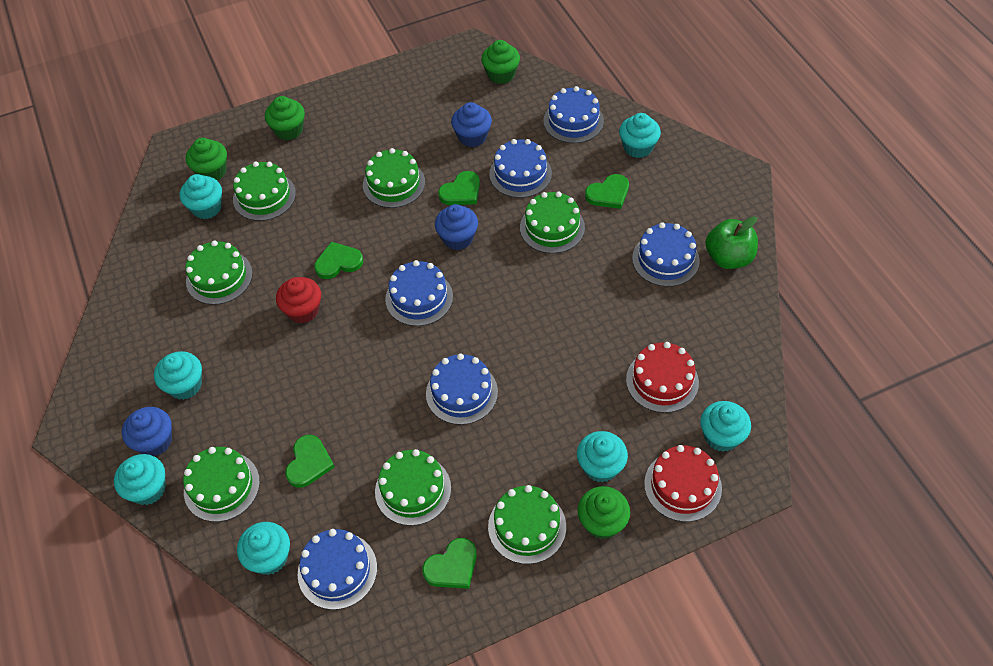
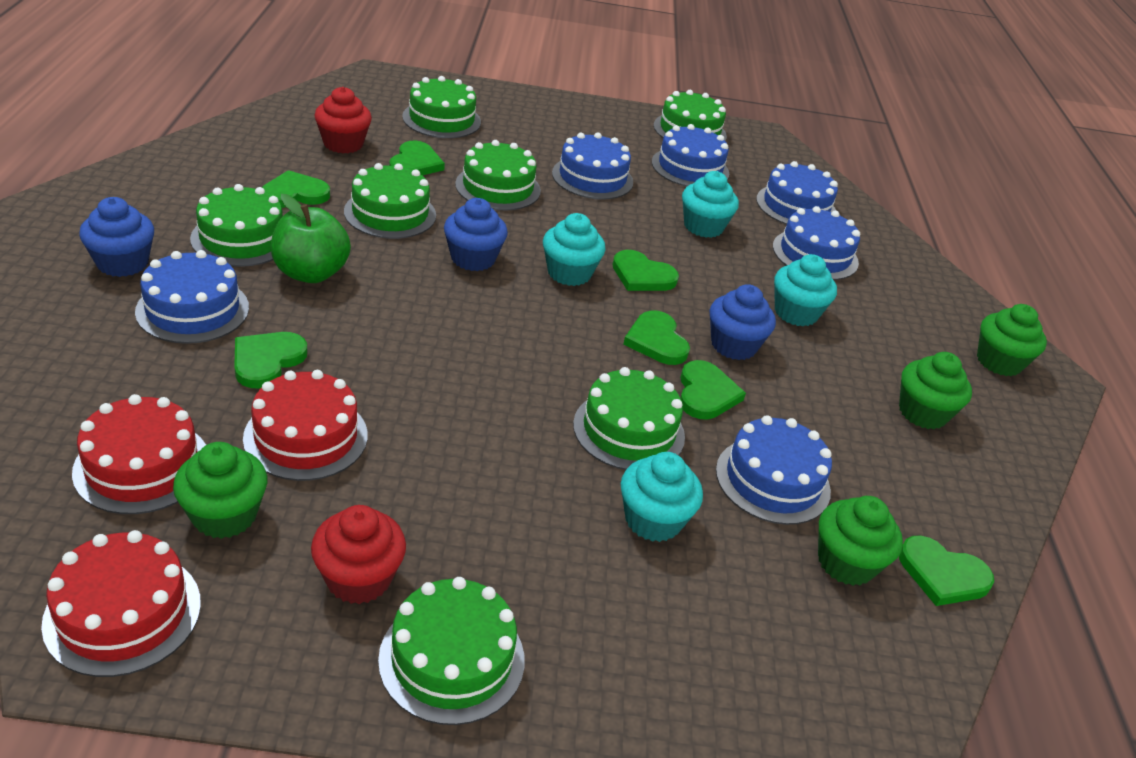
green heart: 5 -> 7
red cake: 2 -> 3
red cupcake: 1 -> 2
turquoise cupcake: 7 -> 4

